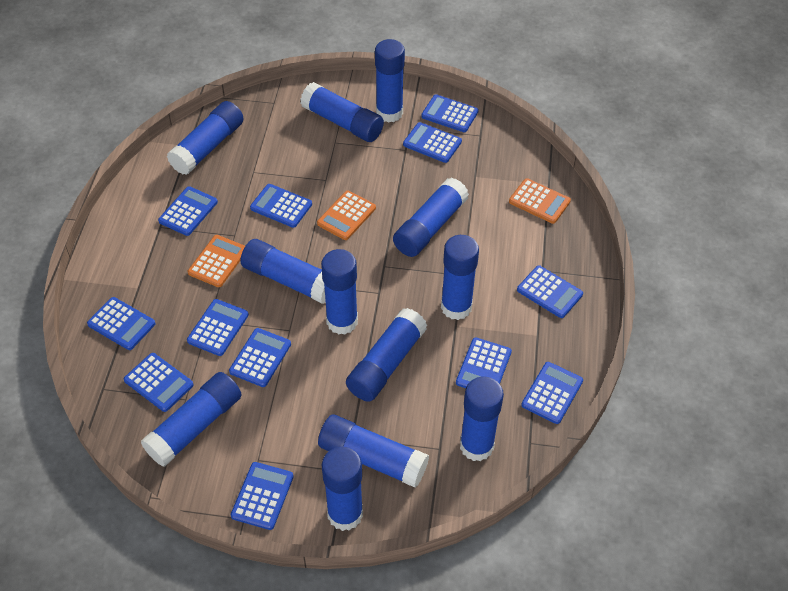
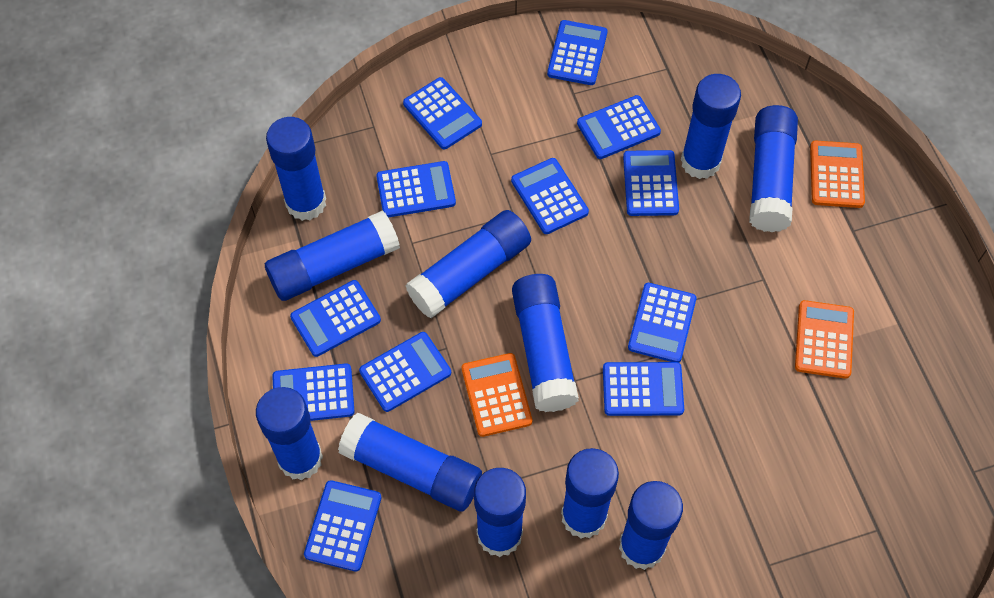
blue glue stick: 12 -> 11

